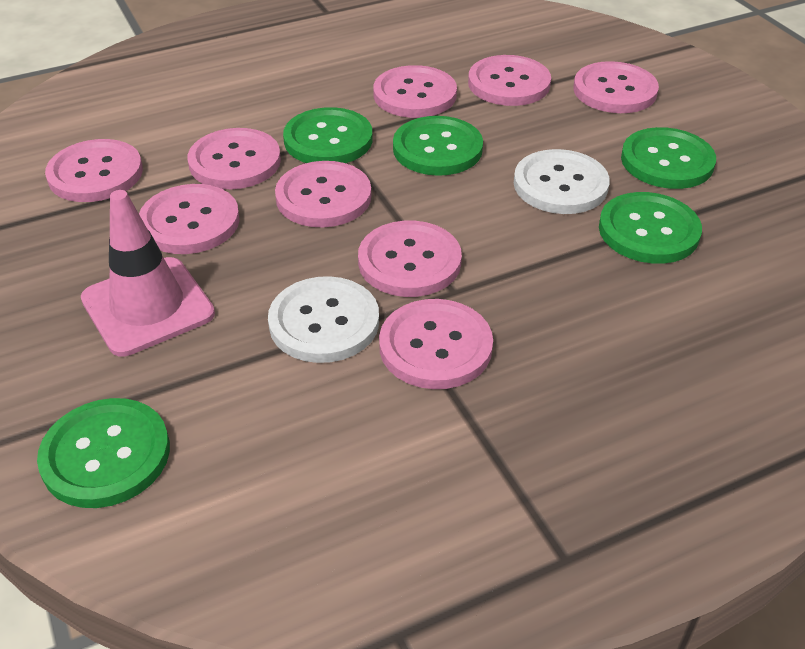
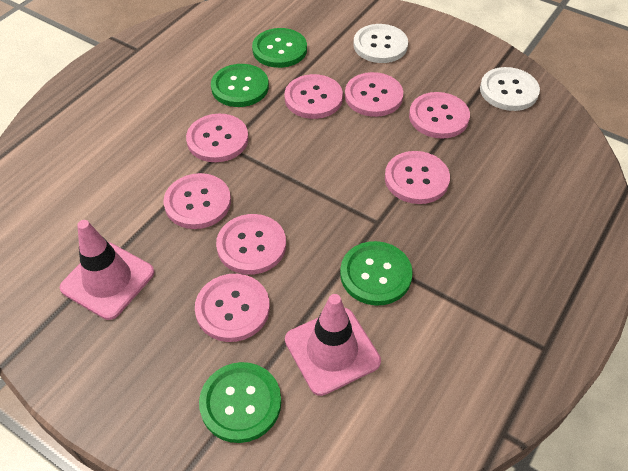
green button: 5 -> 4
pink button: 9 -> 8
pink traffic cone: 1 -> 2

